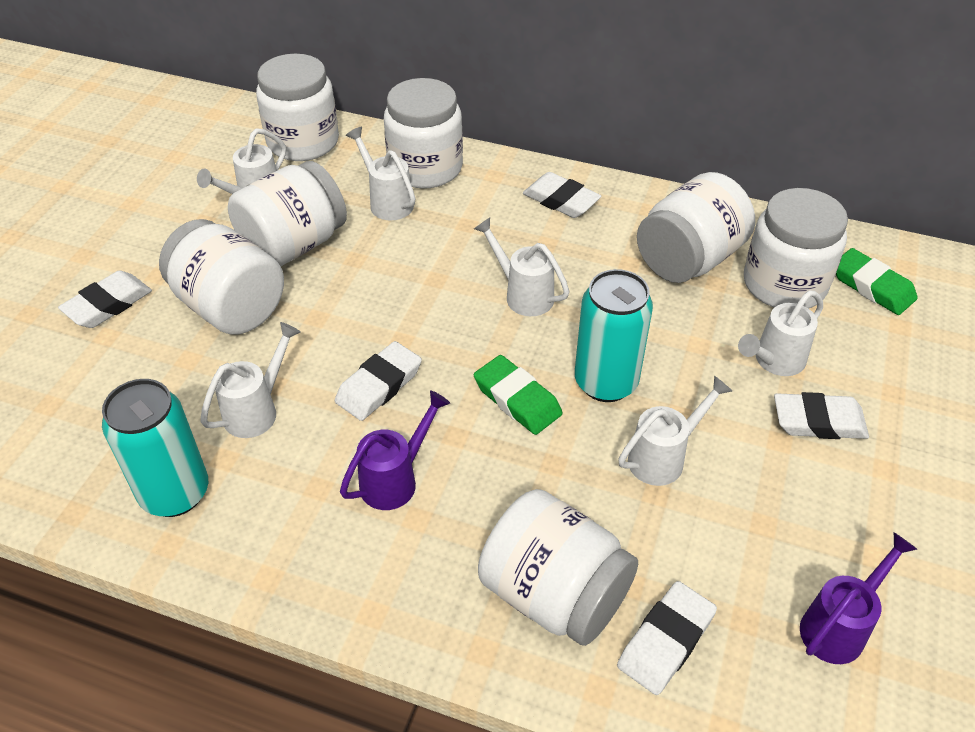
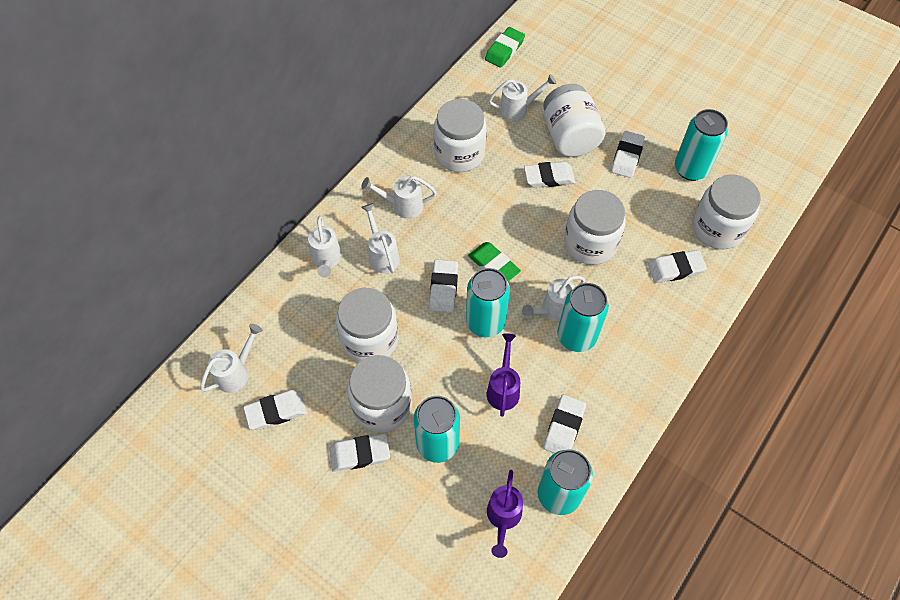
turquoise can: 2 -> 5
white eraser: 5 -> 7
white jar: 7 -> 6

